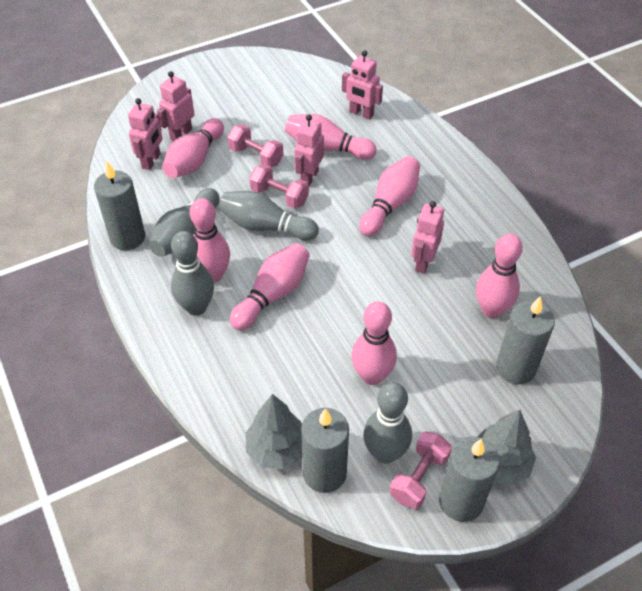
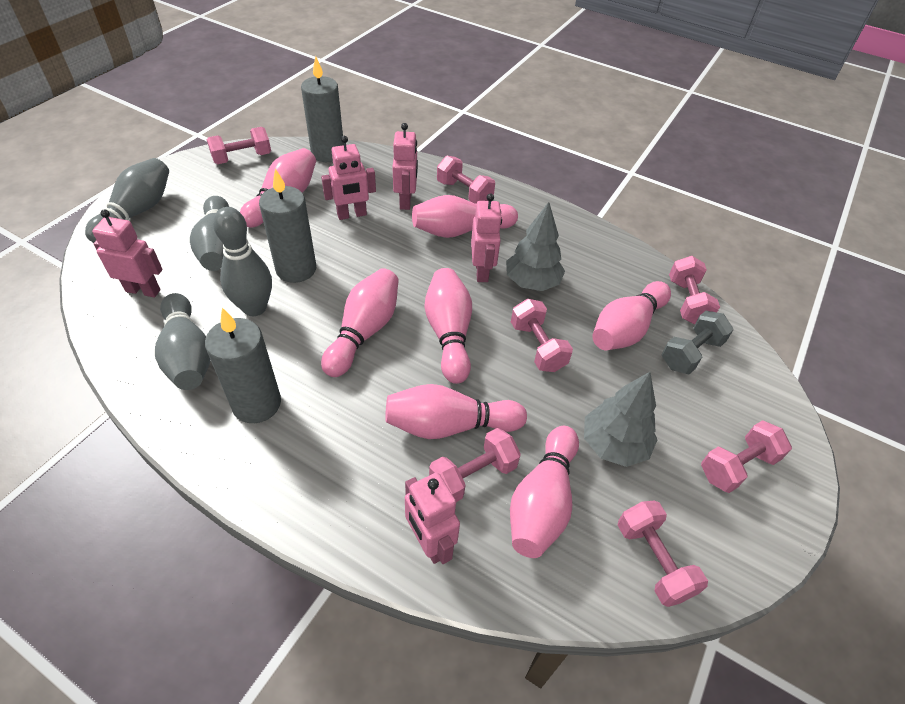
grey candle: 4 -> 3
grey dumbbell: 0 -> 1
pink dumbbell: 3 -> 7

